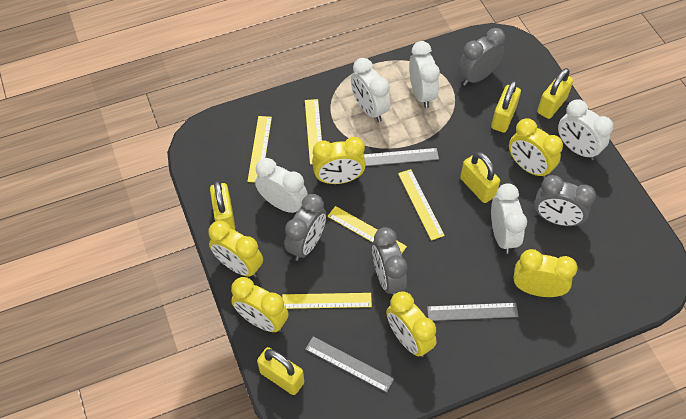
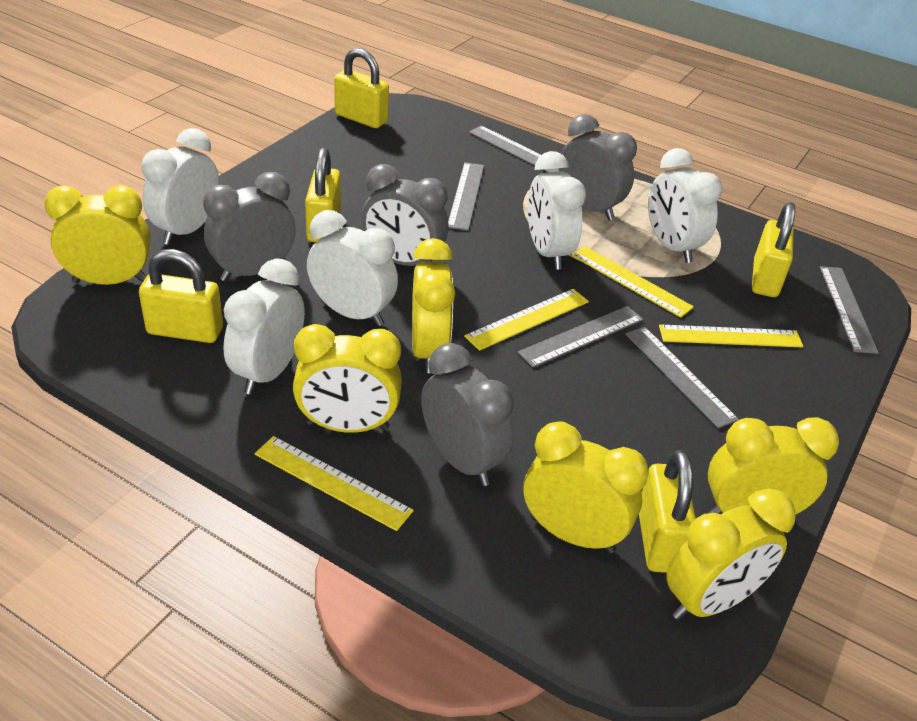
grey ruler: 3 -> 5
yellow ruler: 5 -> 4

